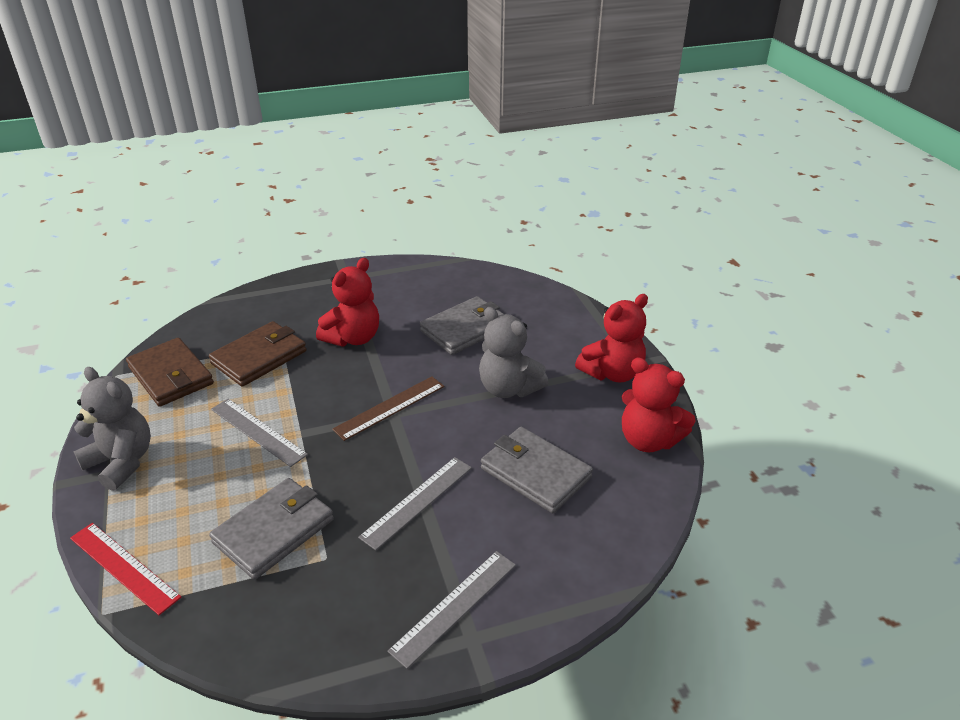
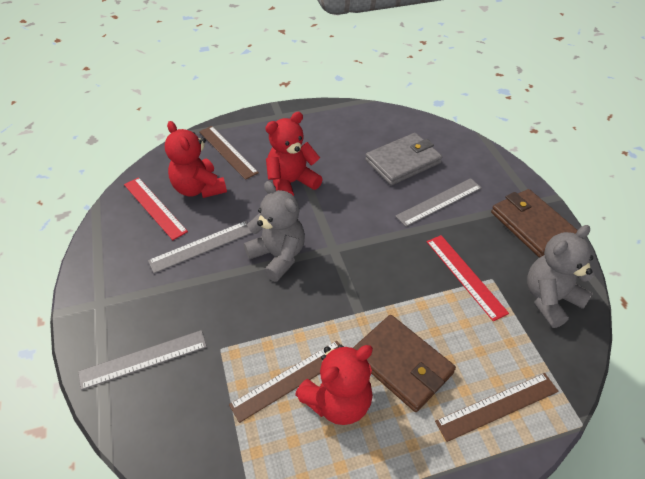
brown ruler: 1 -> 3
grey wallet: 3 -> 1
red ruler: 1 -> 2

